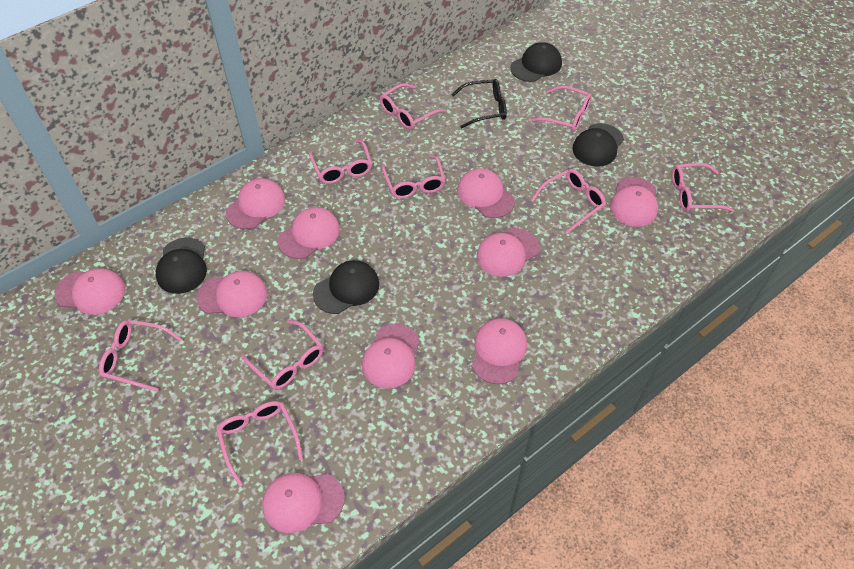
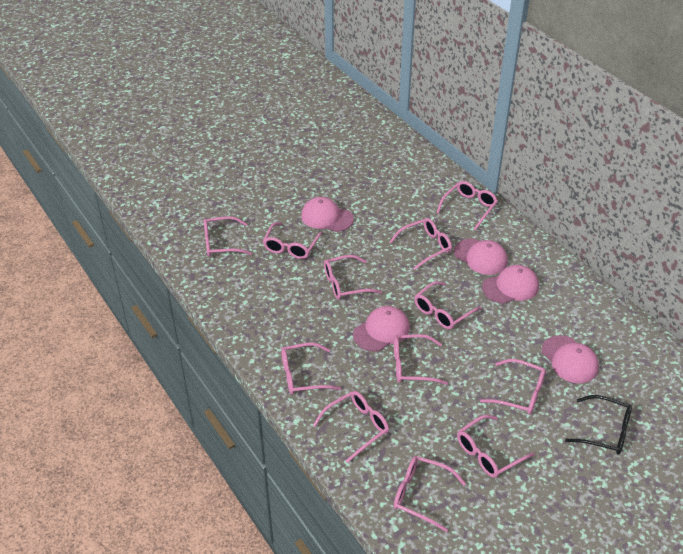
black cap: 4 -> 0
pink cap: 10 -> 5
pink glasses: 9 -> 12

